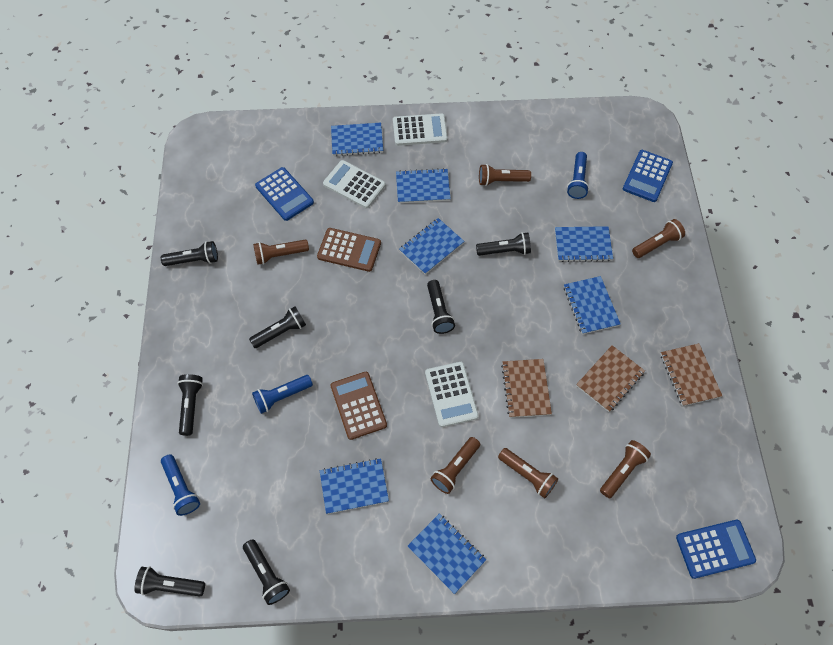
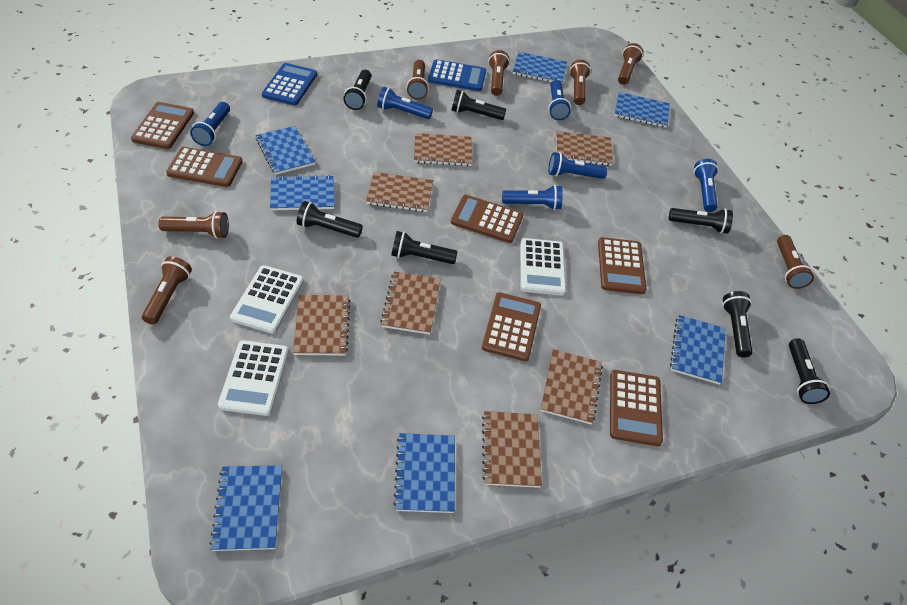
blue calculator: 3 -> 2
blue flashlight: 3 -> 6
brown calculator: 2 -> 6
brown flashlight: 6 -> 7
brown notebook: 3 -> 7

